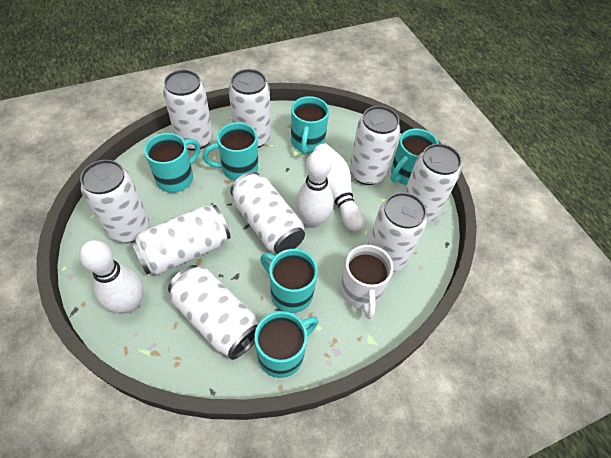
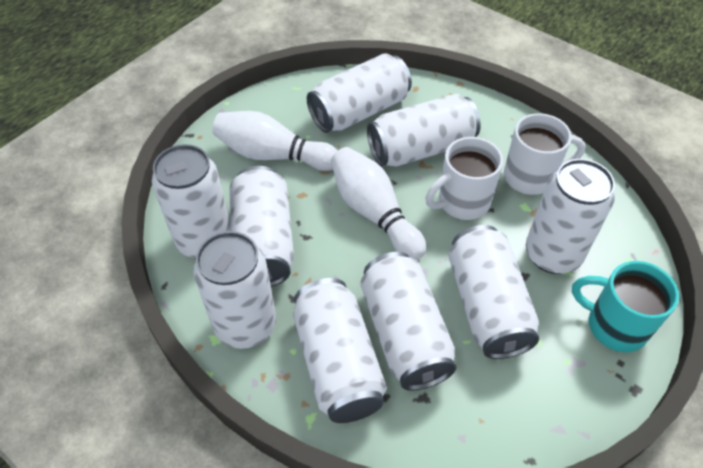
turquoise mug: 6 -> 1
white bowling pin: 3 -> 2
white mug: 1 -> 2

